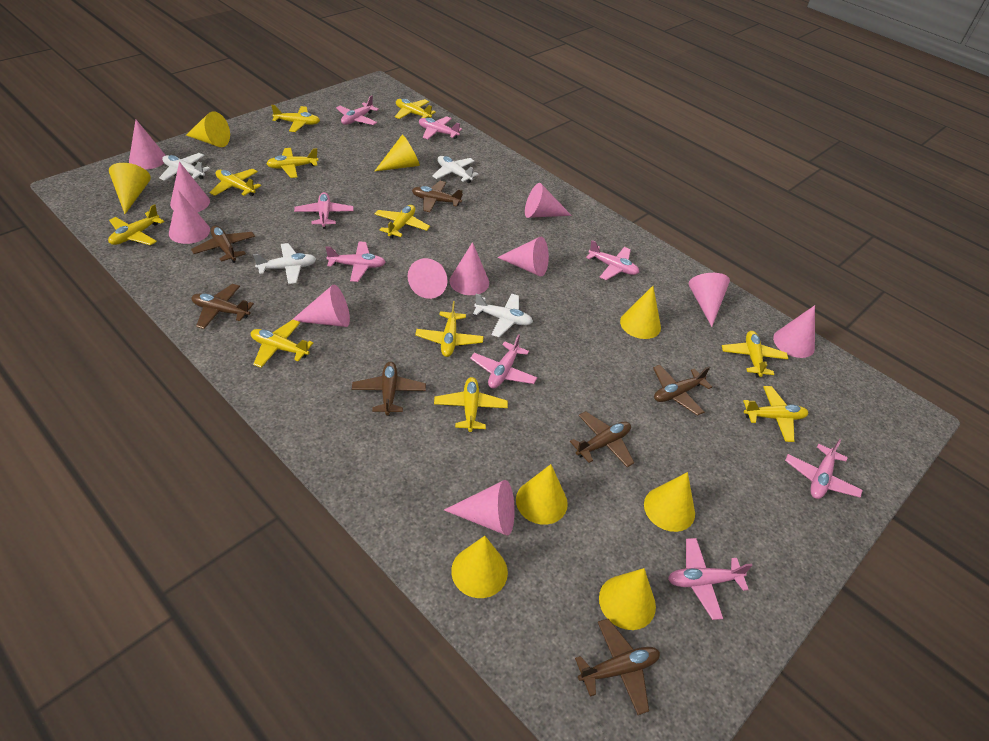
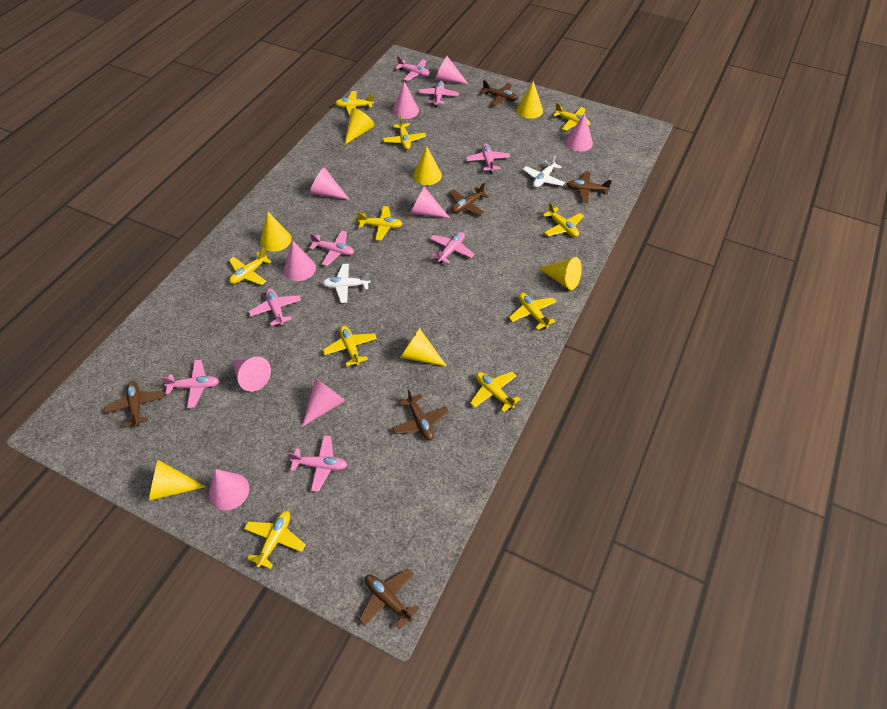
brown plane: 7 -> 6
pink cone: 11 -> 9
white plane: 4 -> 2
yellow cone: 8 -> 7
yellow plane: 11 -> 10

